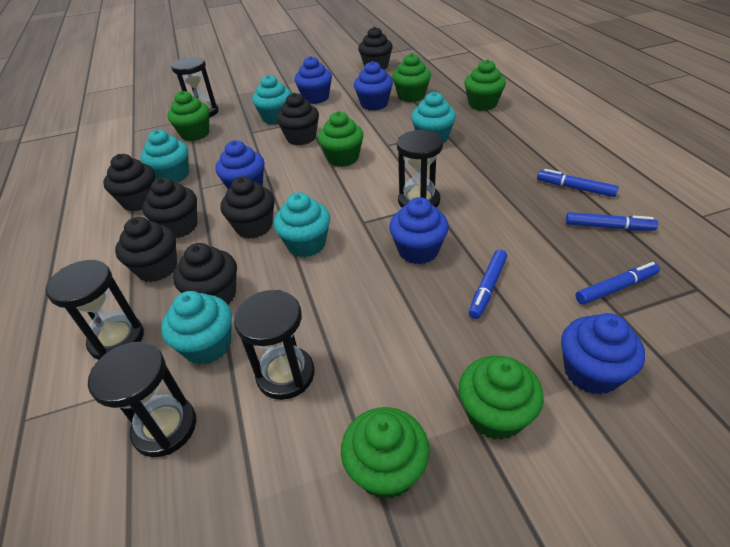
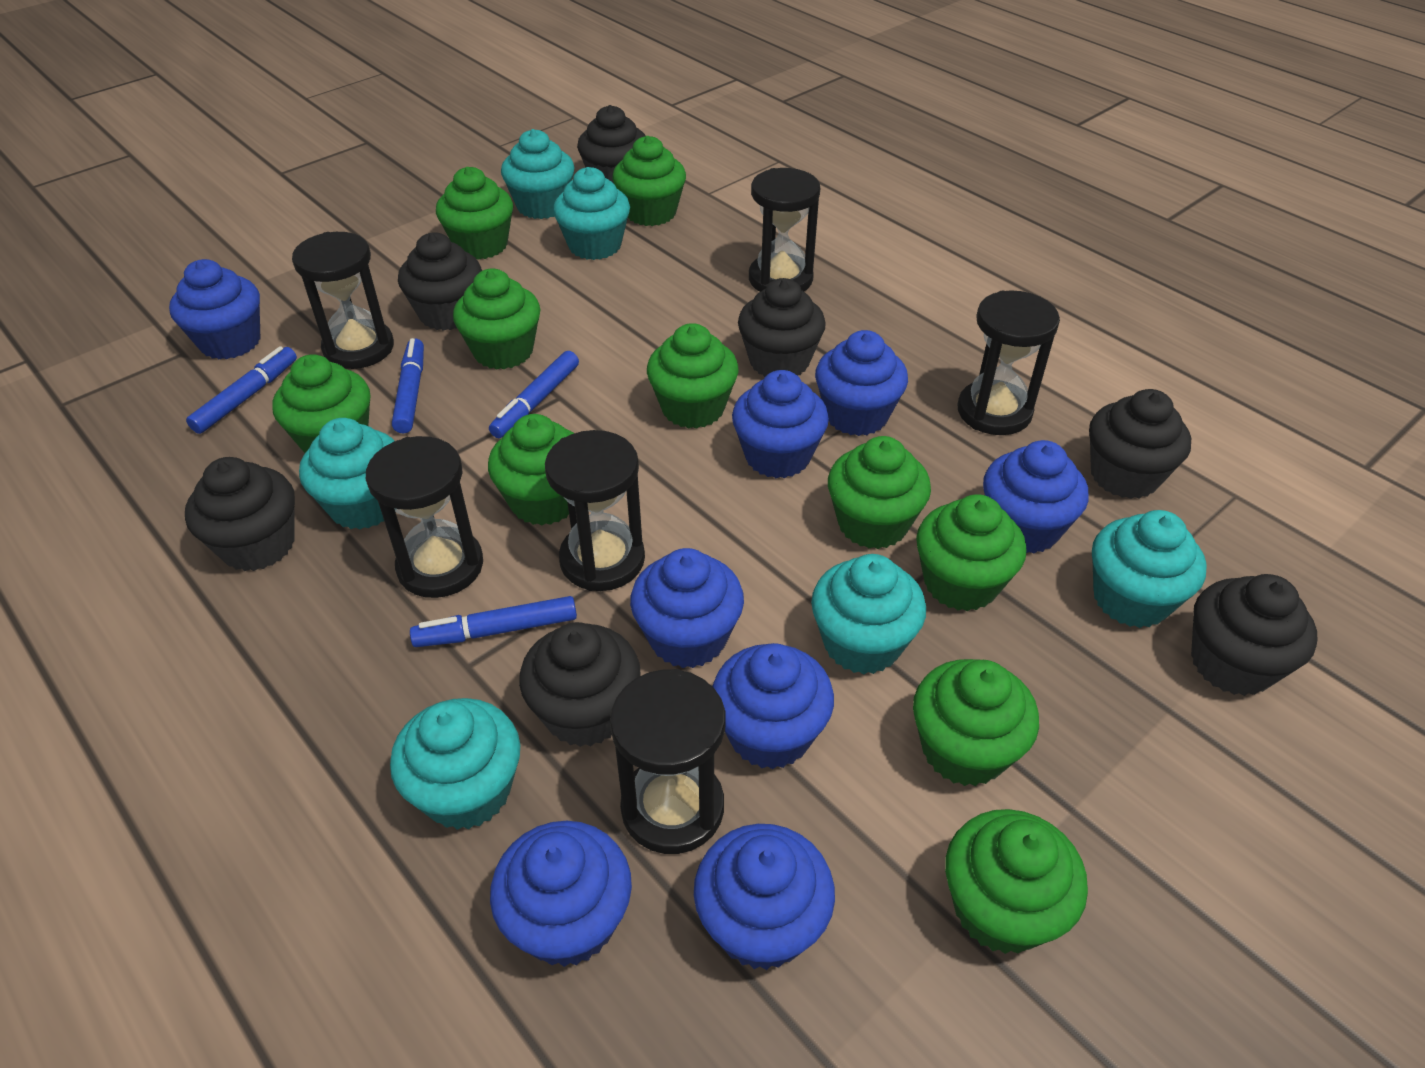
black hourglass: 5 -> 6
blue cupcake: 5 -> 8
green cupcake: 6 -> 10
turquoise cupcake: 5 -> 6

